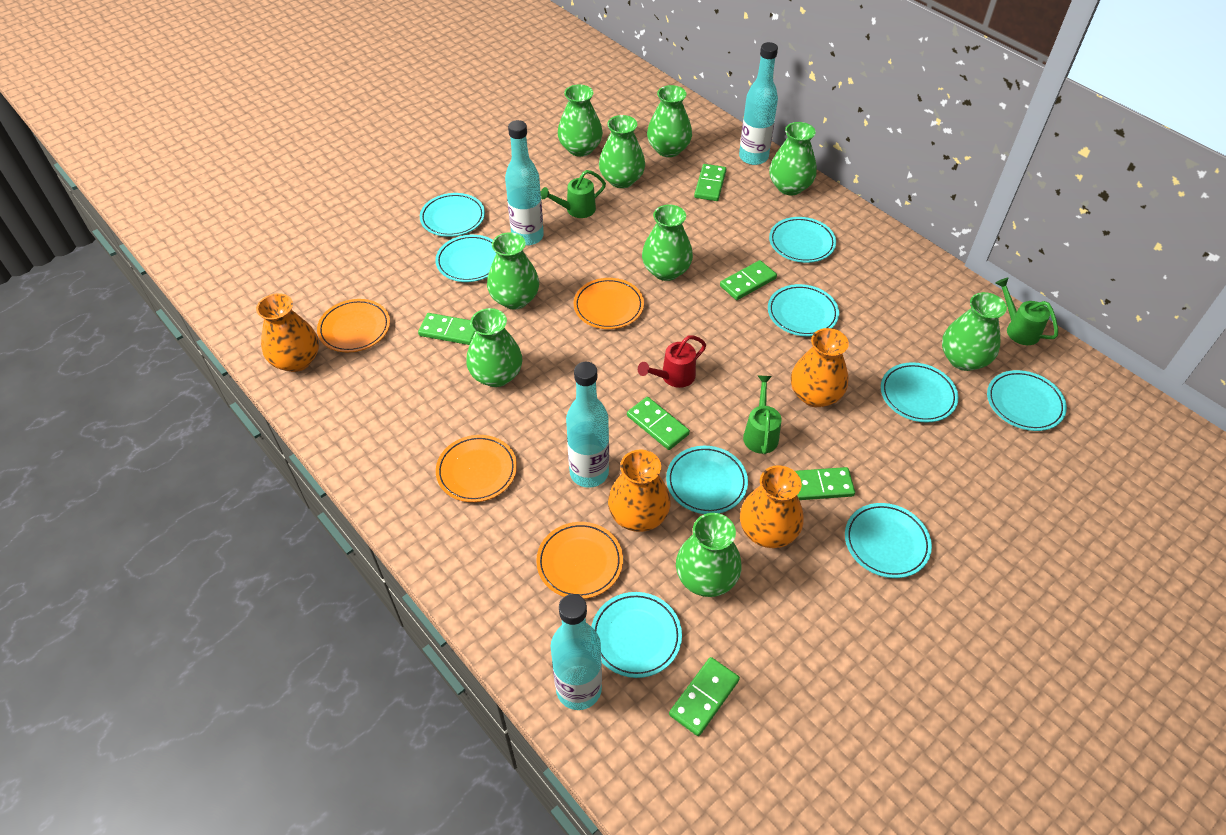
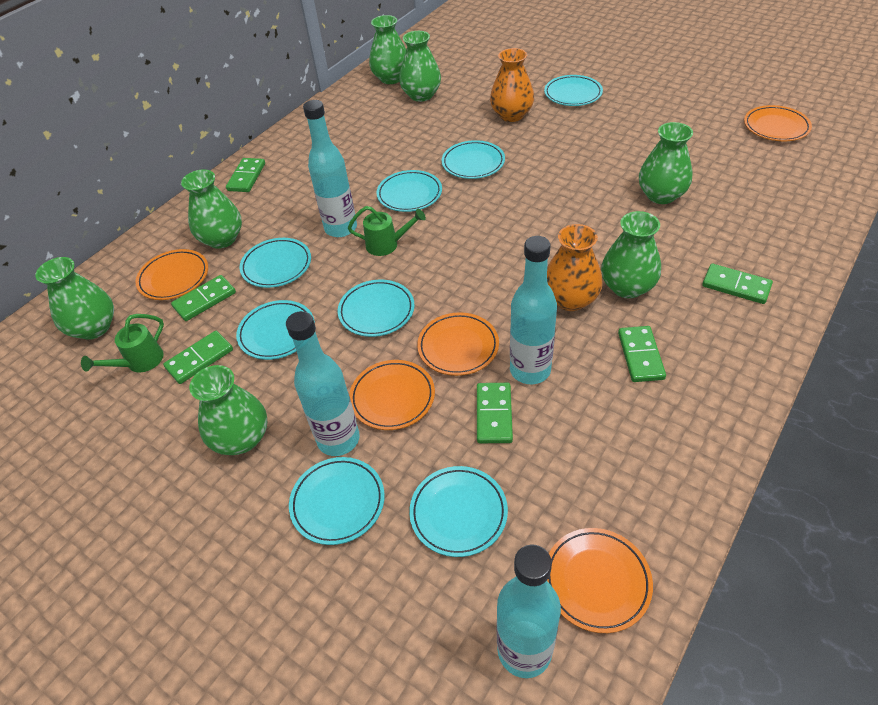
green vase: 9 -> 7
green watering can: 3 -> 2
orange plate: 4 -> 5
orange vase: 4 -> 2
red watering can: 1 -> 0
turquoise plate: 9 -> 8

